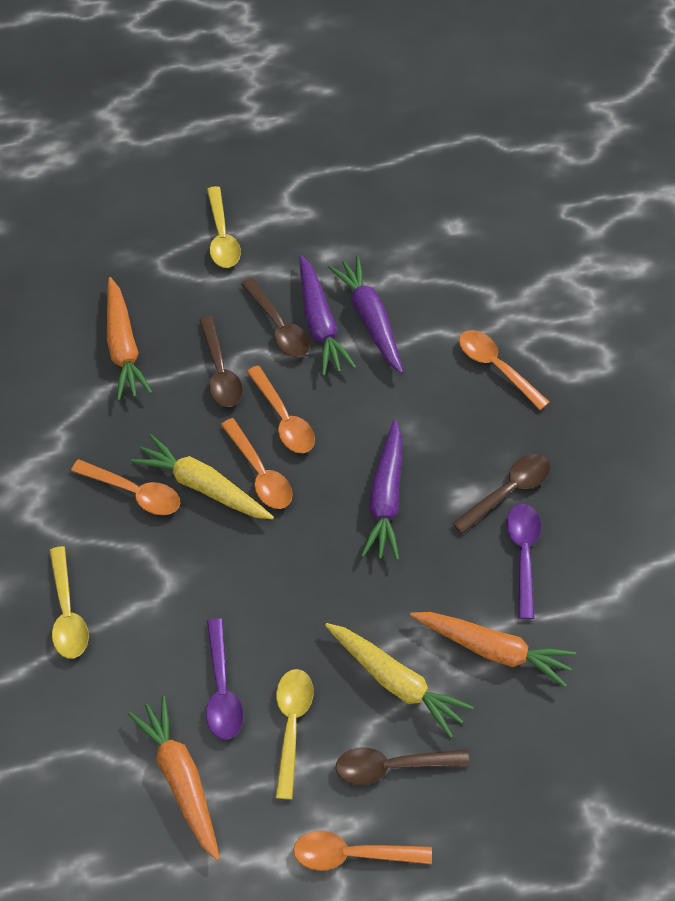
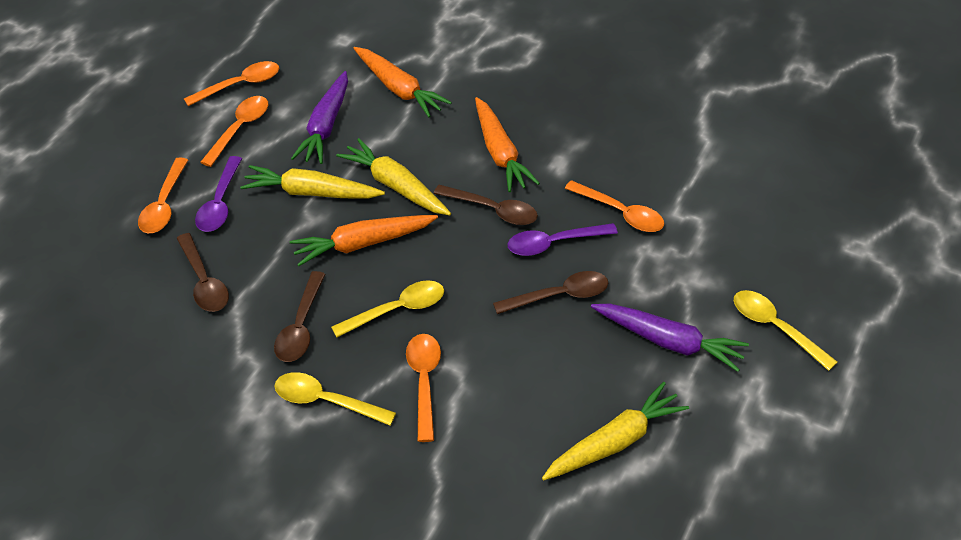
purple carrot: 3 -> 2
yellow carrot: 2 -> 3

